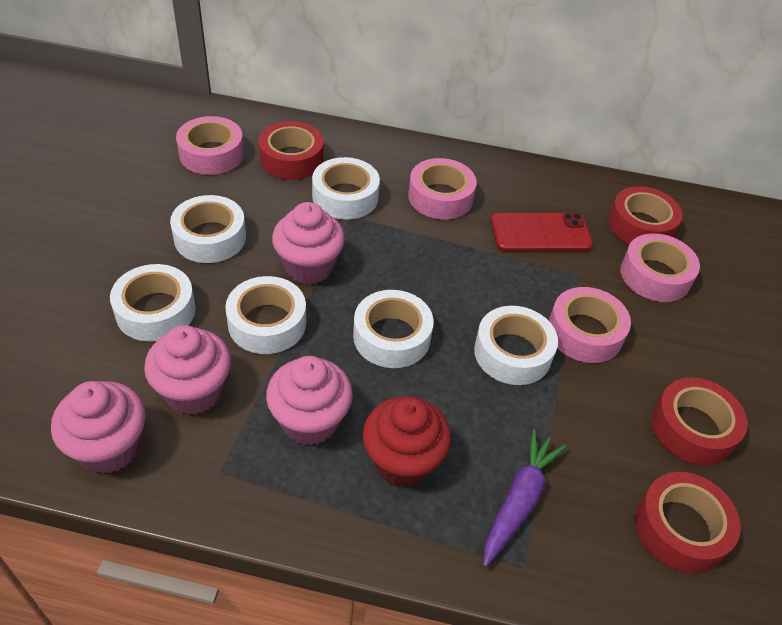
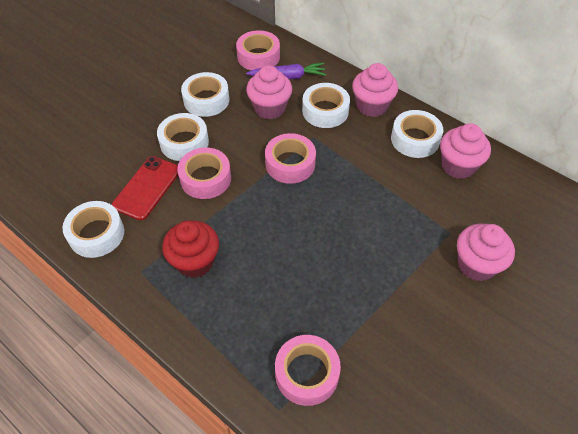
red tape: 4 -> 0
white tape: 6 -> 5

